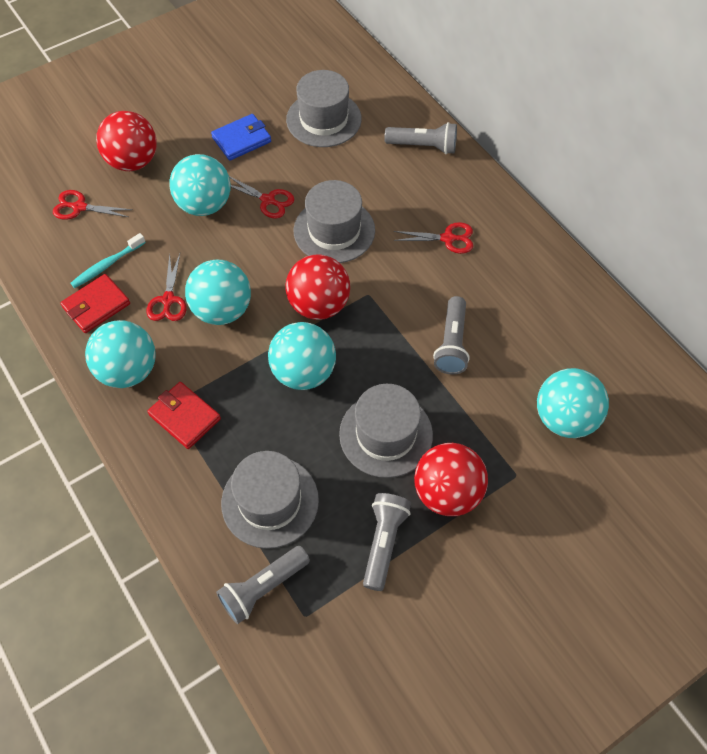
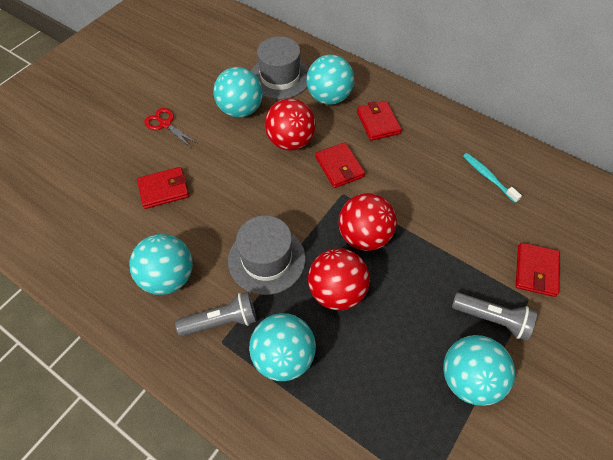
blue wallet: 1 -> 0
grey flashlight: 4 -> 2
grey hat: 4 -> 2
red scissors: 4 -> 1
red wallet: 2 -> 4

